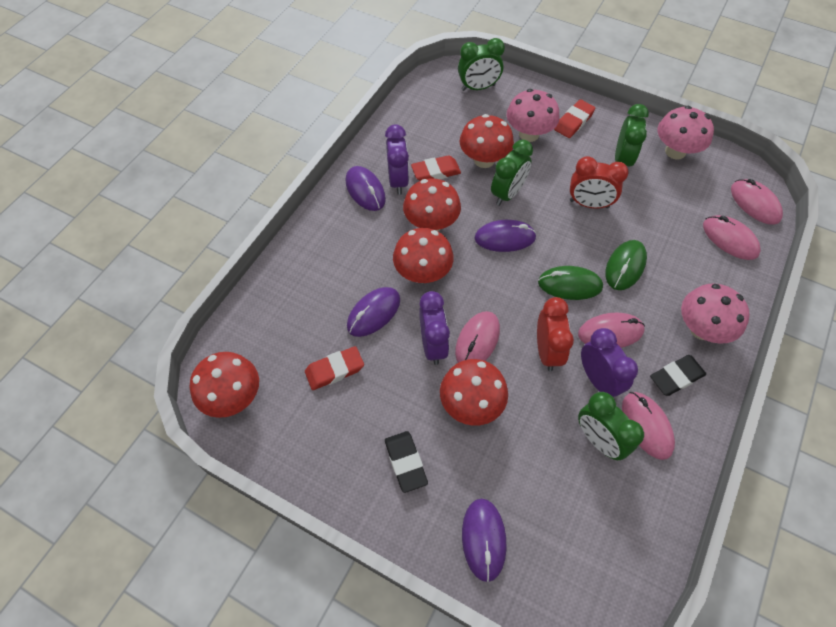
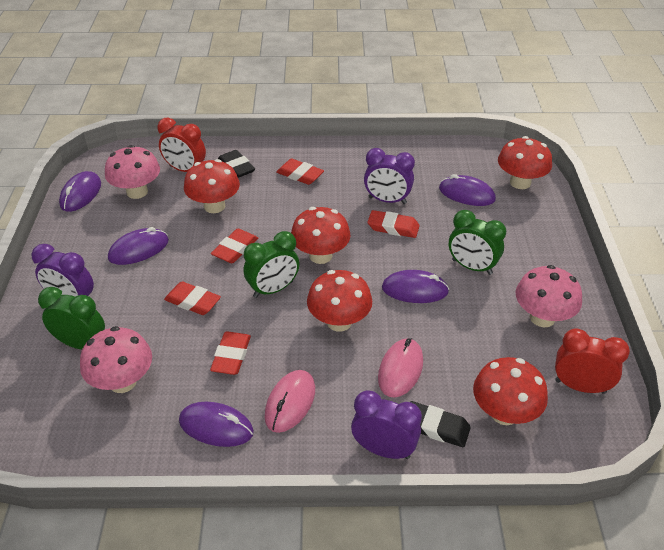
green clock: 4 -> 3
green mouse: 2 -> 0
pink mouse: 5 -> 2
purple mouse: 4 -> 5
red eraser: 3 -> 5

